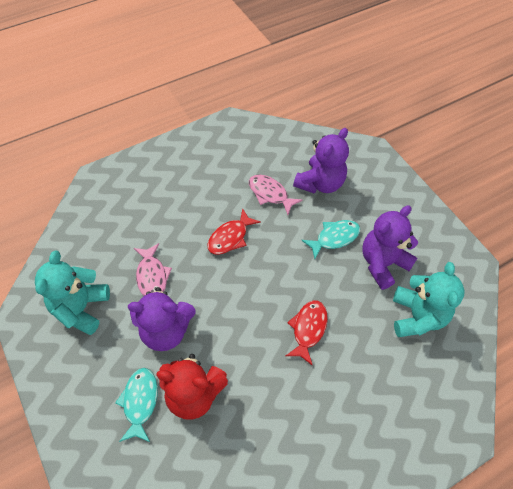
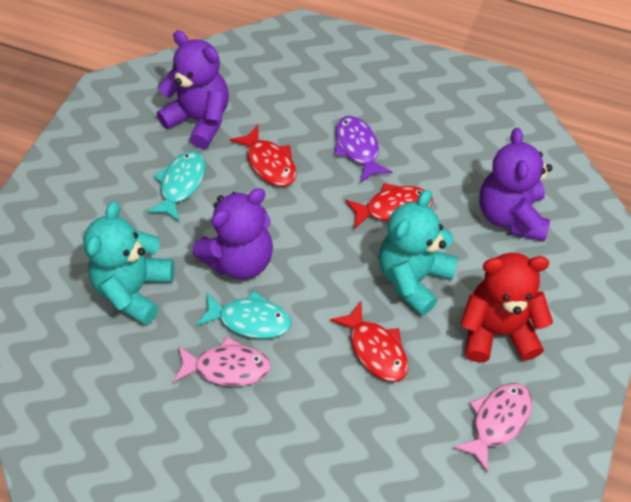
purple fish: 0 -> 1
red fish: 2 -> 3

